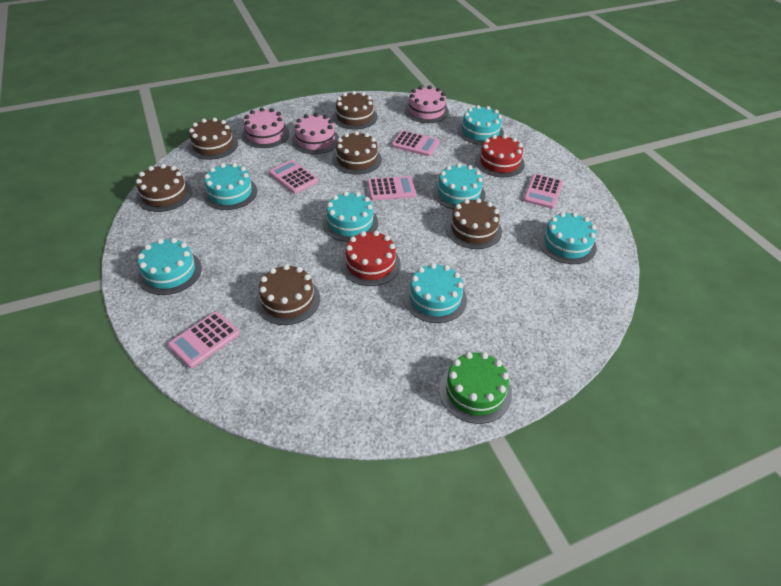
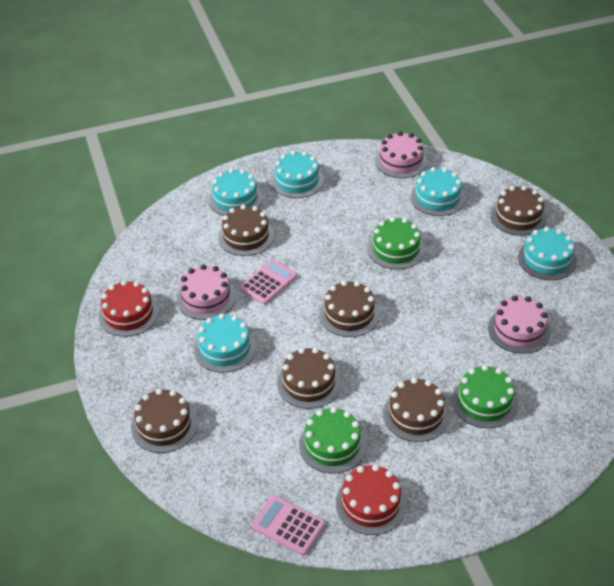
green cake: 1 -> 3
pink calculator: 5 -> 2
turquoise cake: 7 -> 5

